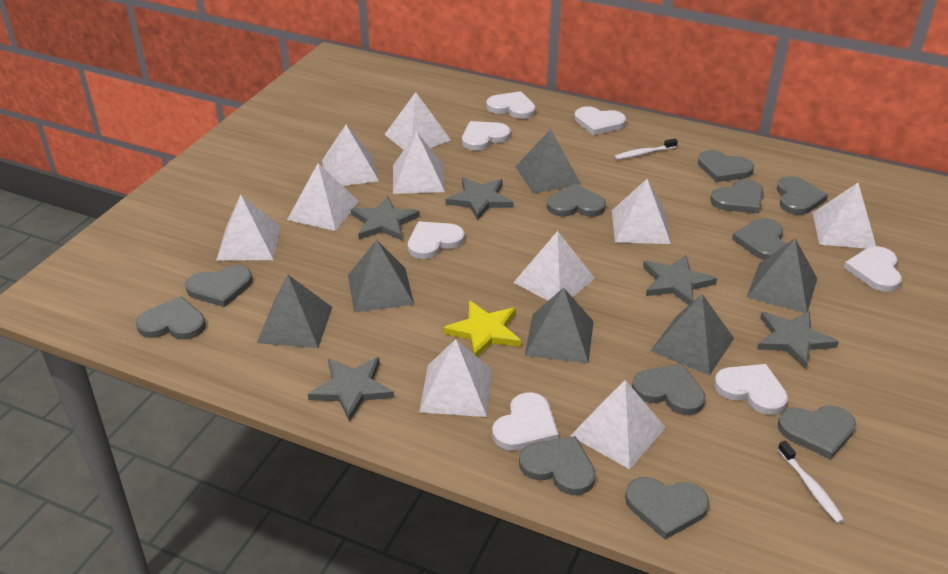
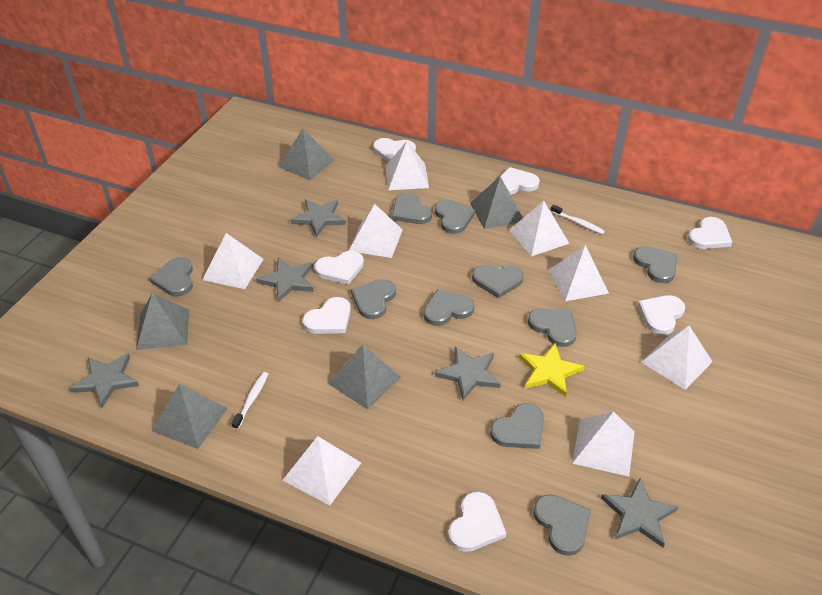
grey heart: 11 -> 10
grey pyramid: 6 -> 5
white pyramid: 10 -> 8

